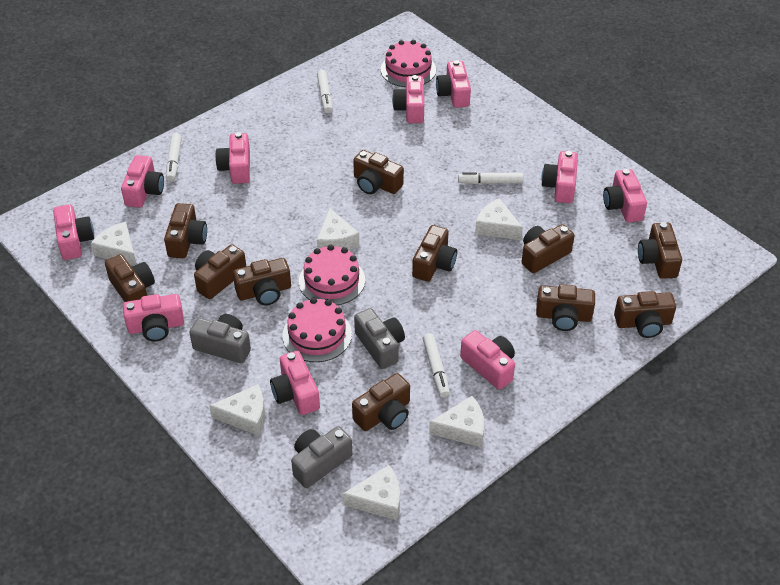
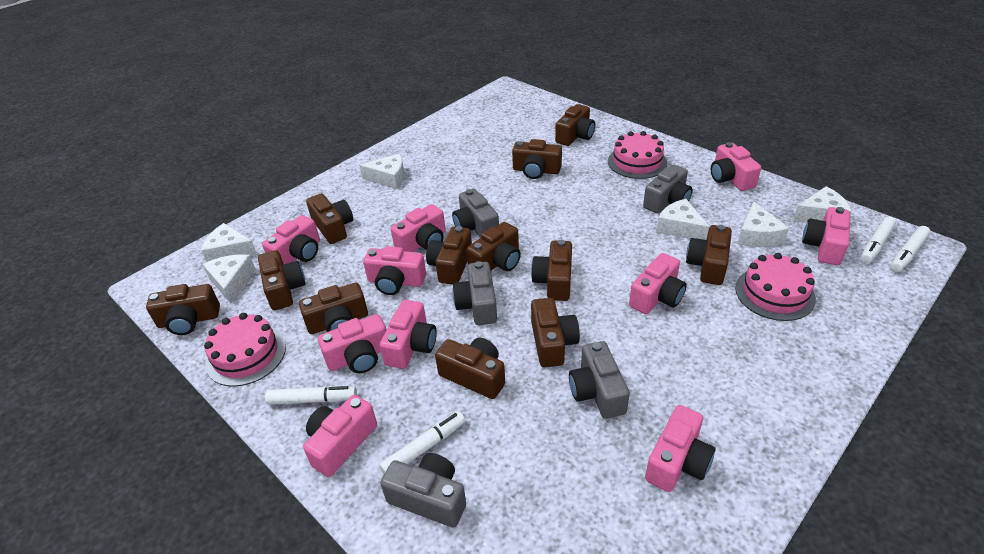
brown camera: 11 -> 12
grey camera: 3 -> 5

